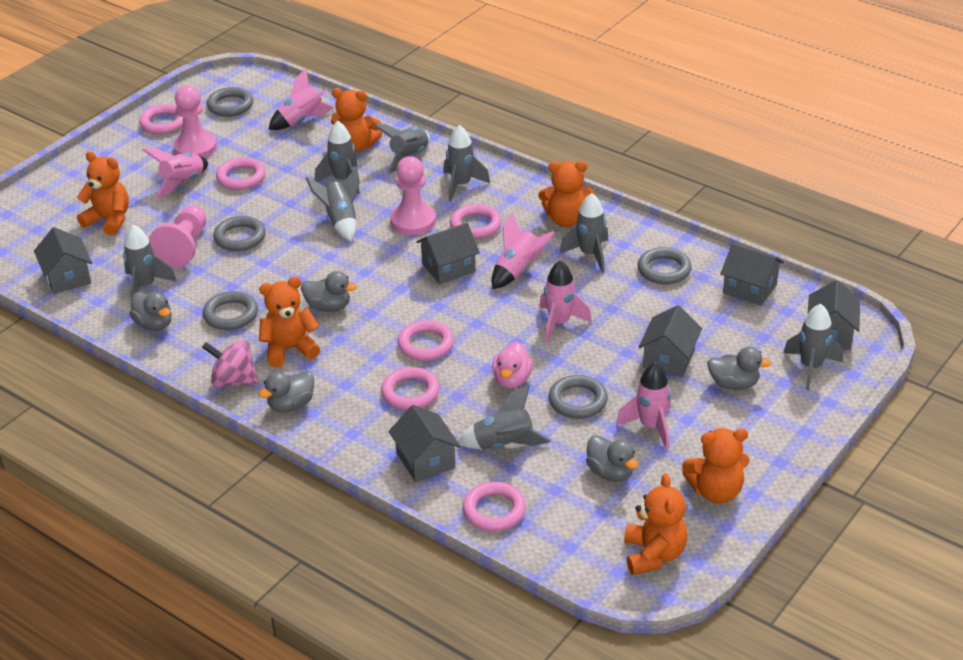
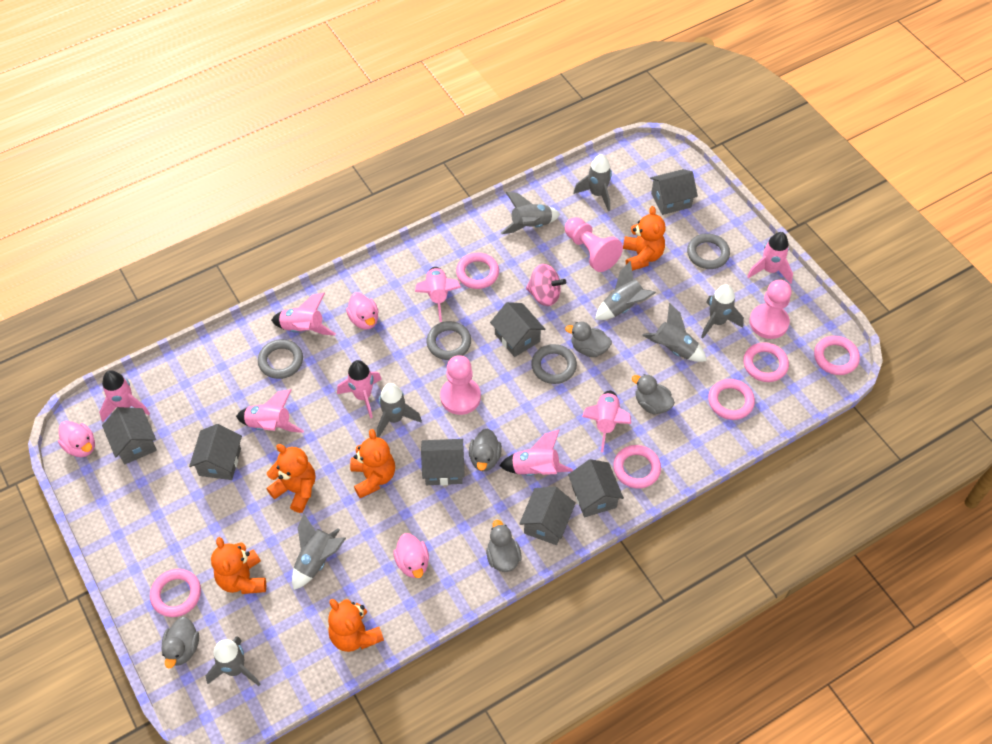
grey house: 6 -> 7
grey ring: 5 -> 4
orange teddy bear: 6 -> 5
pink duck: 1 -> 3
pink rocket: 5 -> 8

